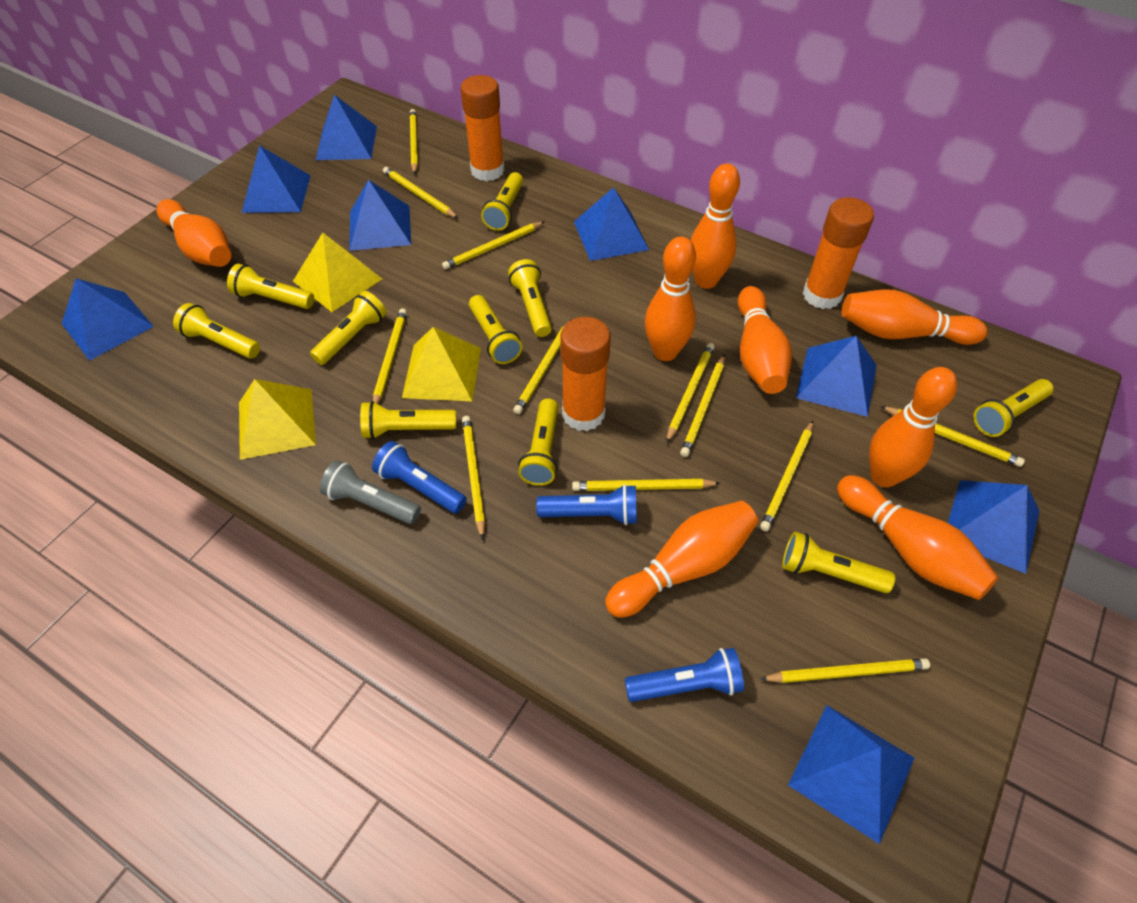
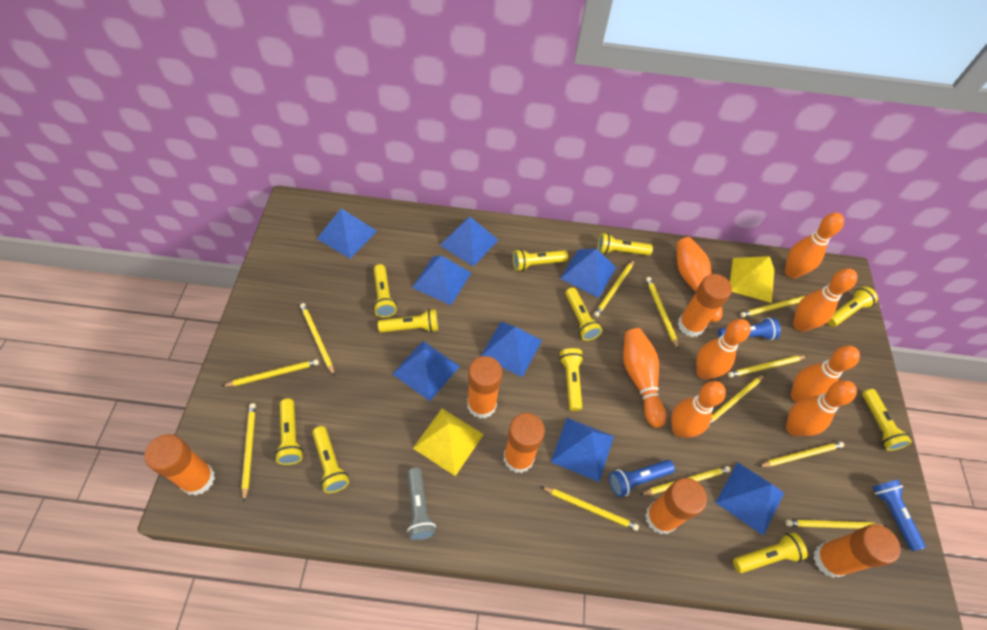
orange glue stick: 3 -> 6
yellow flashlight: 10 -> 11
yellow pyramid: 3 -> 2

